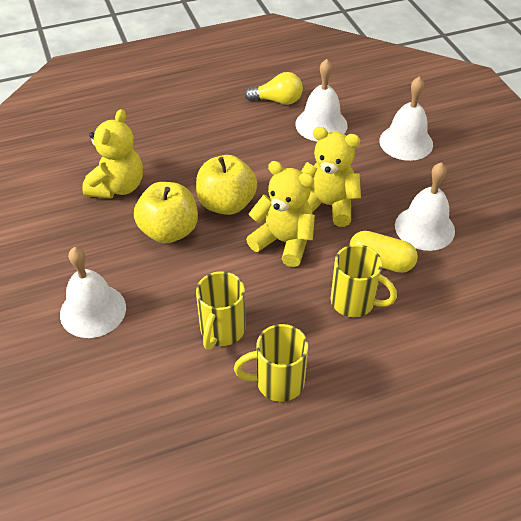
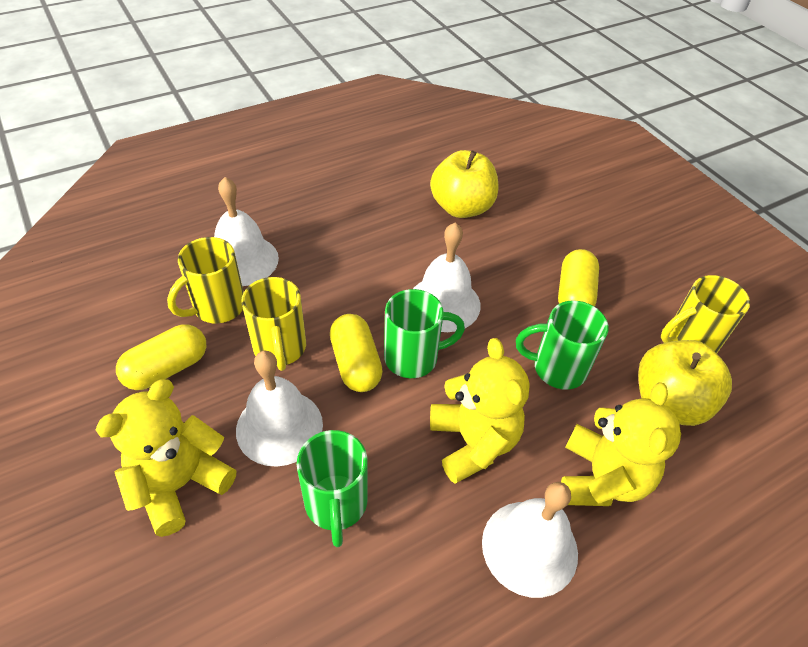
green mug: 0 -> 3
yellow capsule: 1 -> 3
yellow light bulb: 1 -> 0

